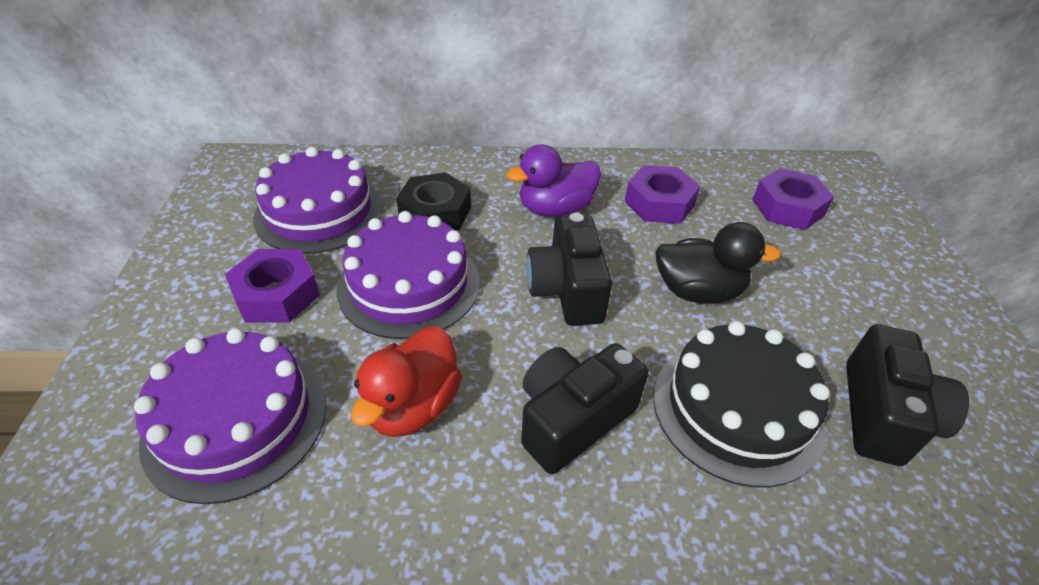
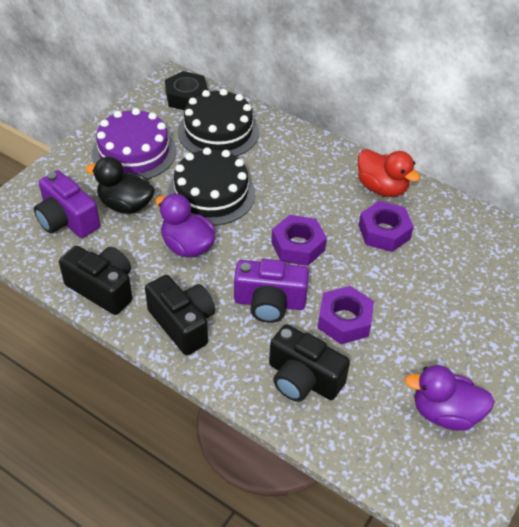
black cake: 1 -> 2
purple cake: 3 -> 1
purple camera: 0 -> 2
purple duck: 1 -> 2

